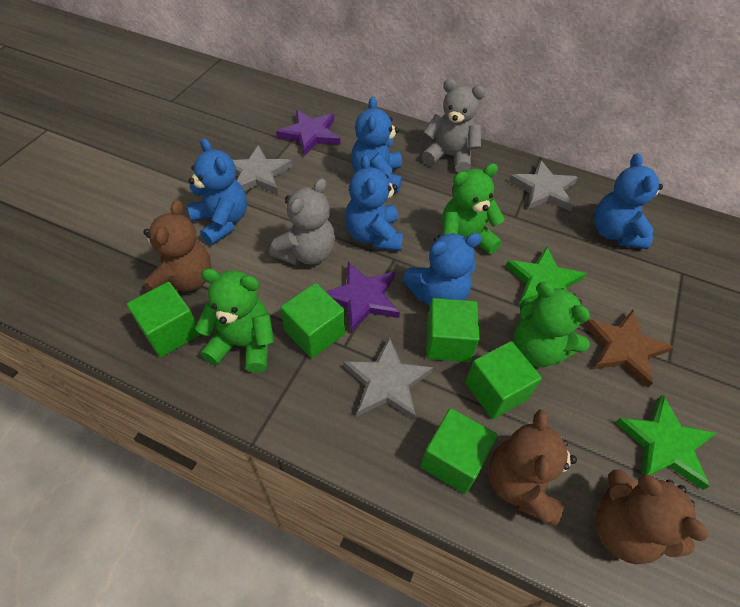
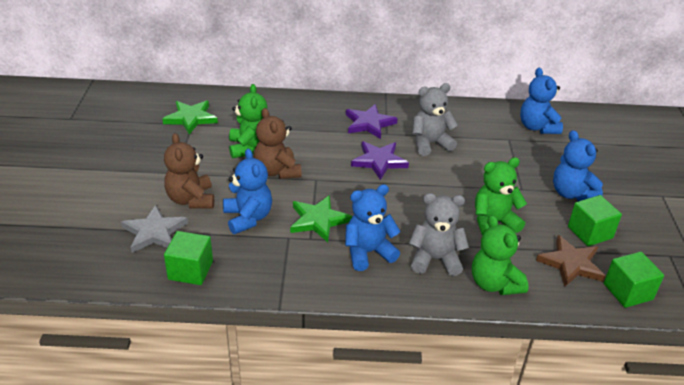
blue teddy bear: 5 -> 4
brown teddy bear: 3 -> 2
green cube: 5 -> 3
grey star: 3 -> 1

